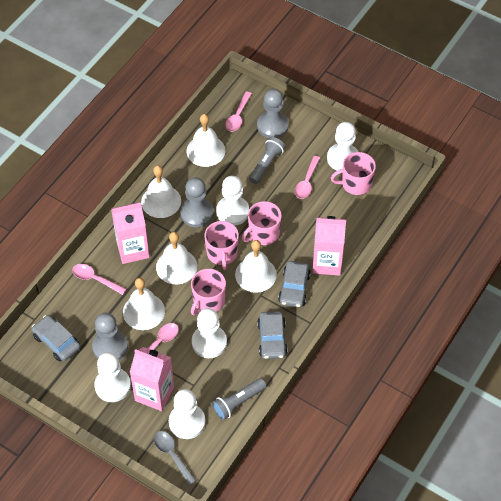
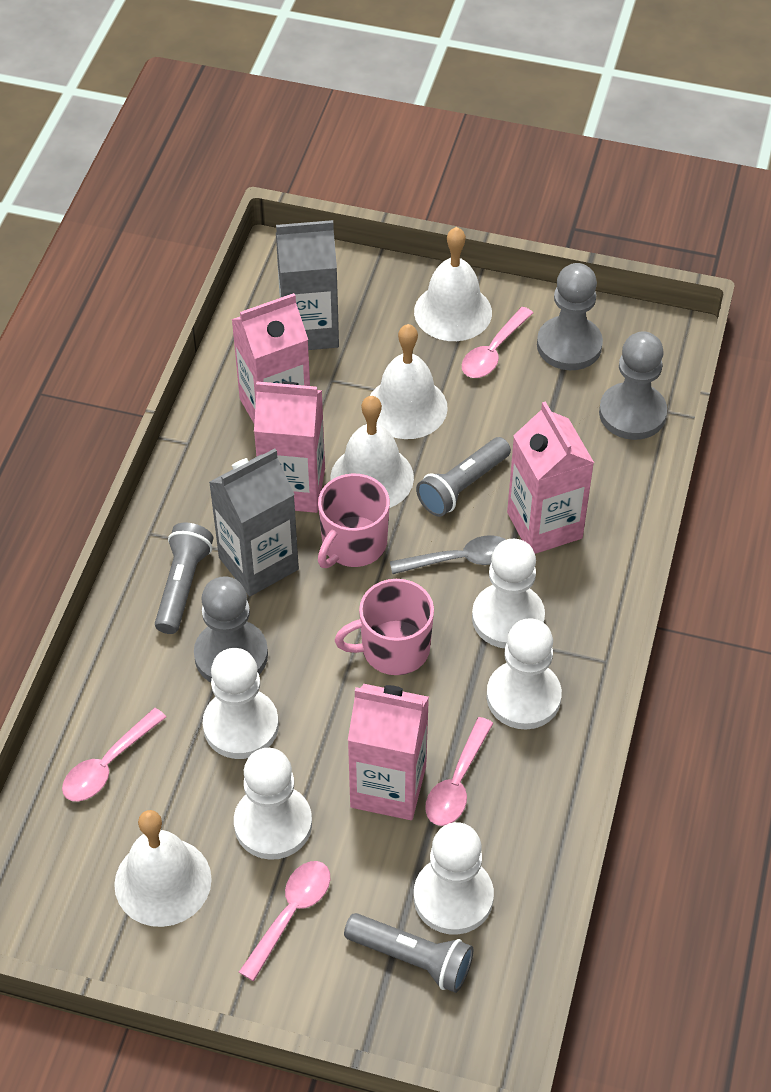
grey car: 3 -> 0
grey carton: 0 -> 2
grey flashlight: 2 -> 3
pink carton: 3 -> 4
pink mug: 4 -> 2
white bell: 5 -> 4

